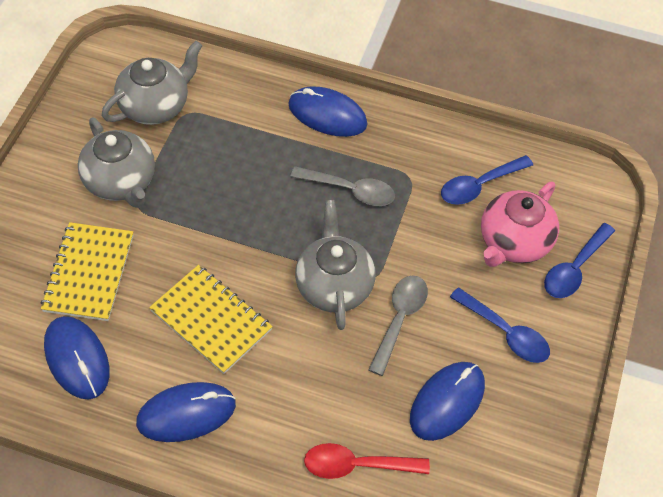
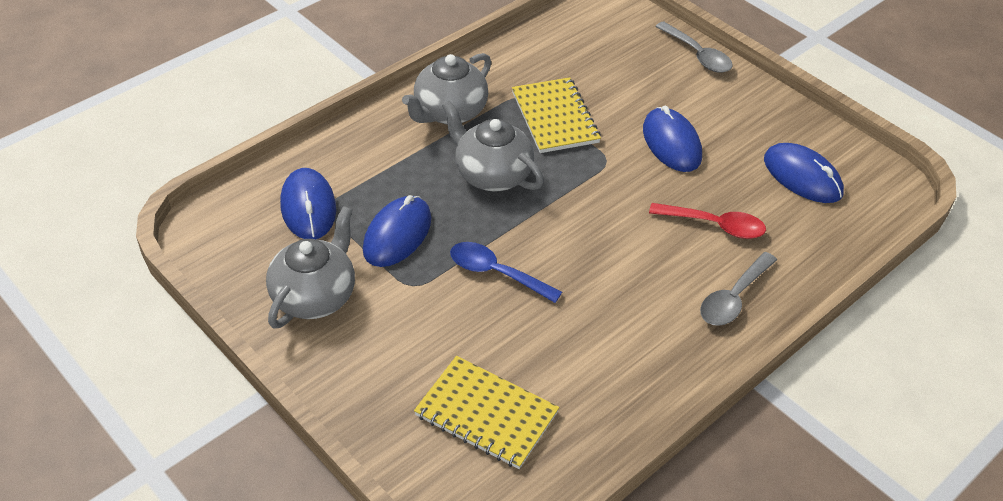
blue spoon: 3 -> 1
pink teapot: 1 -> 0

